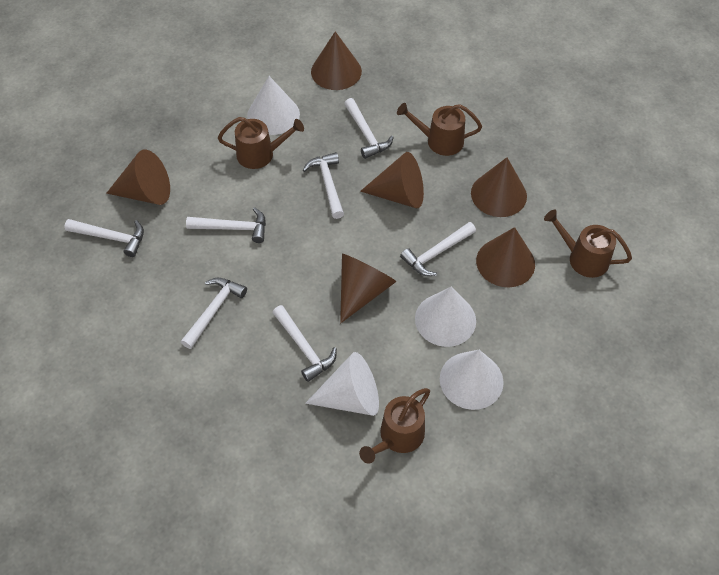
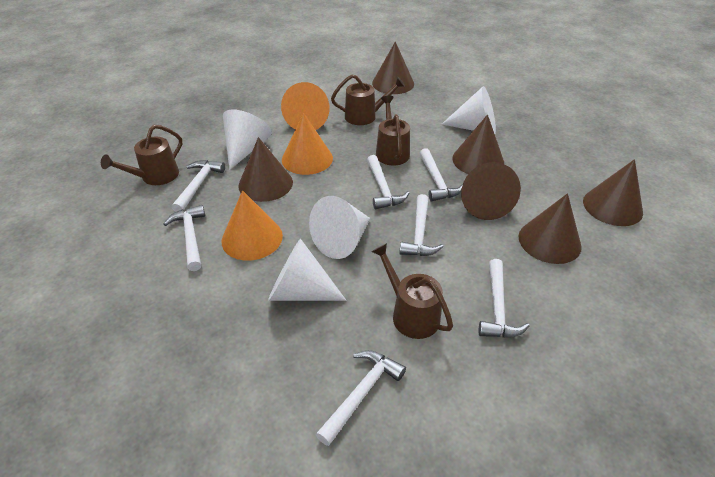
orange cone: 0 -> 3

